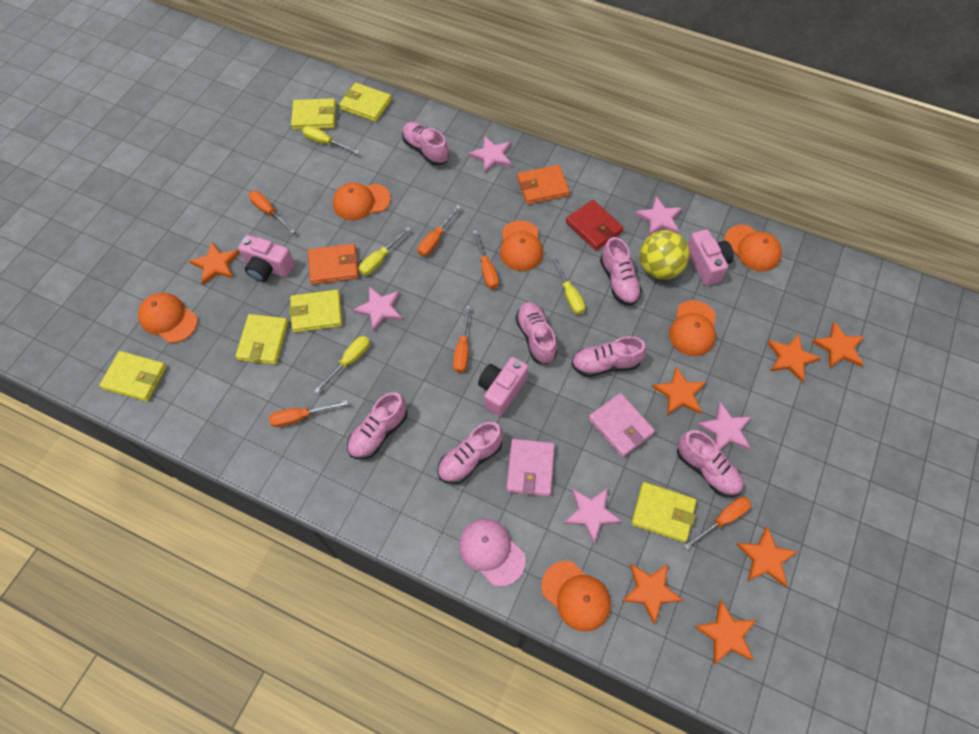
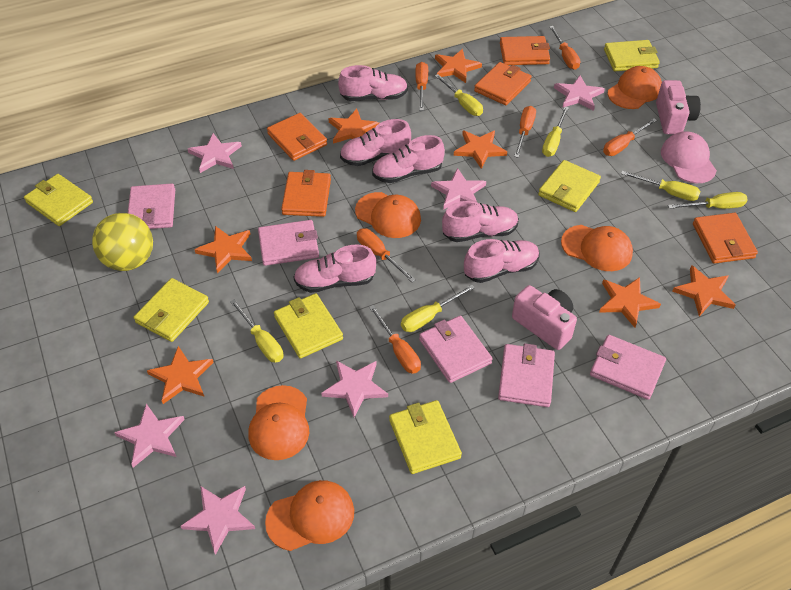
orange cap: 6 -> 5
orange wallet: 2 -> 5
pink camera: 3 -> 2
pink shoe: 7 -> 6
pink star: 5 -> 6
pink wallet: 2 -> 5
red wallet: 1 -> 0
yellow screwdriver: 4 -> 6

